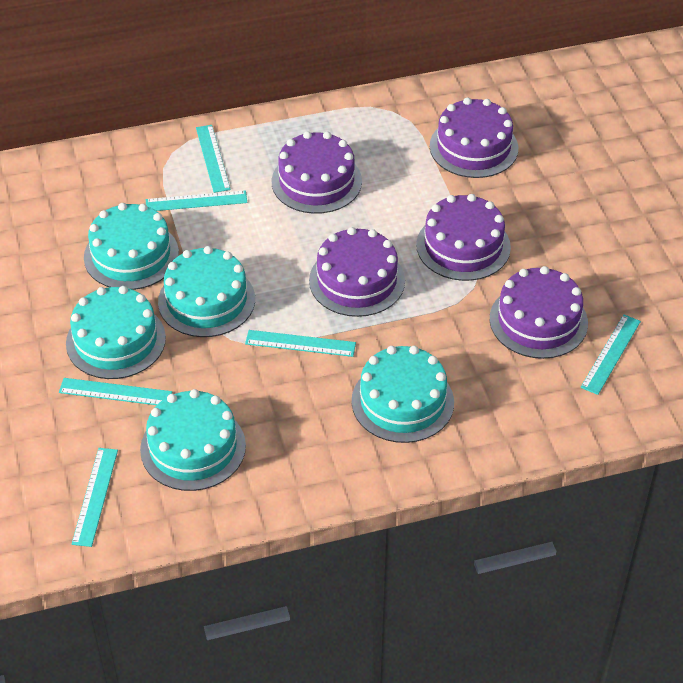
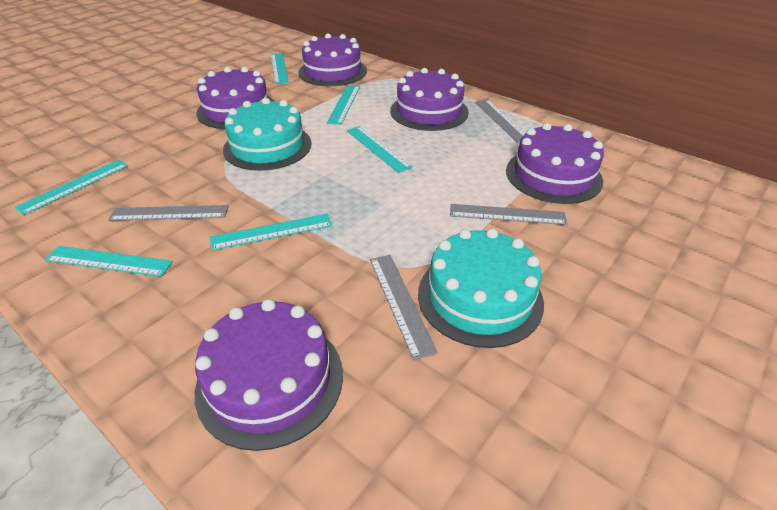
grey ruler: 0 -> 4
turquoise cake: 5 -> 2

